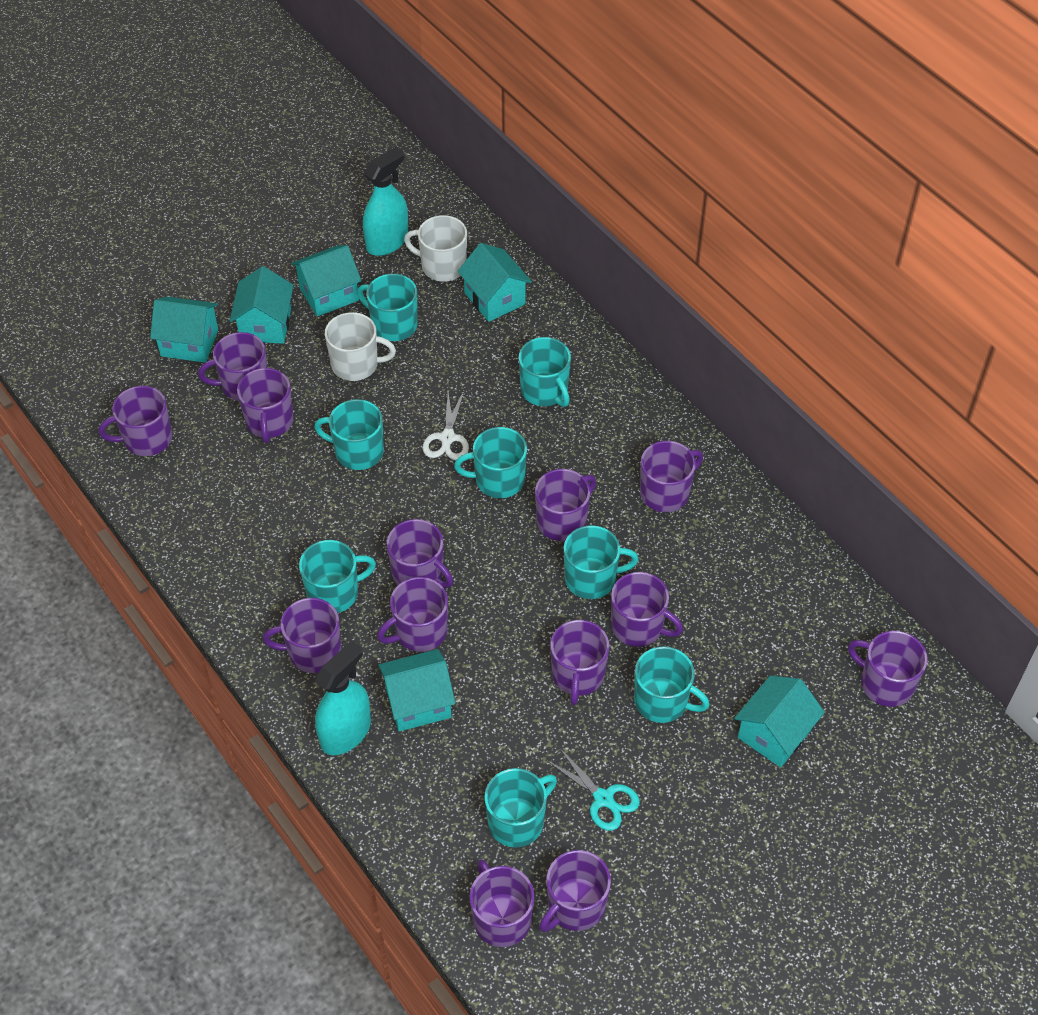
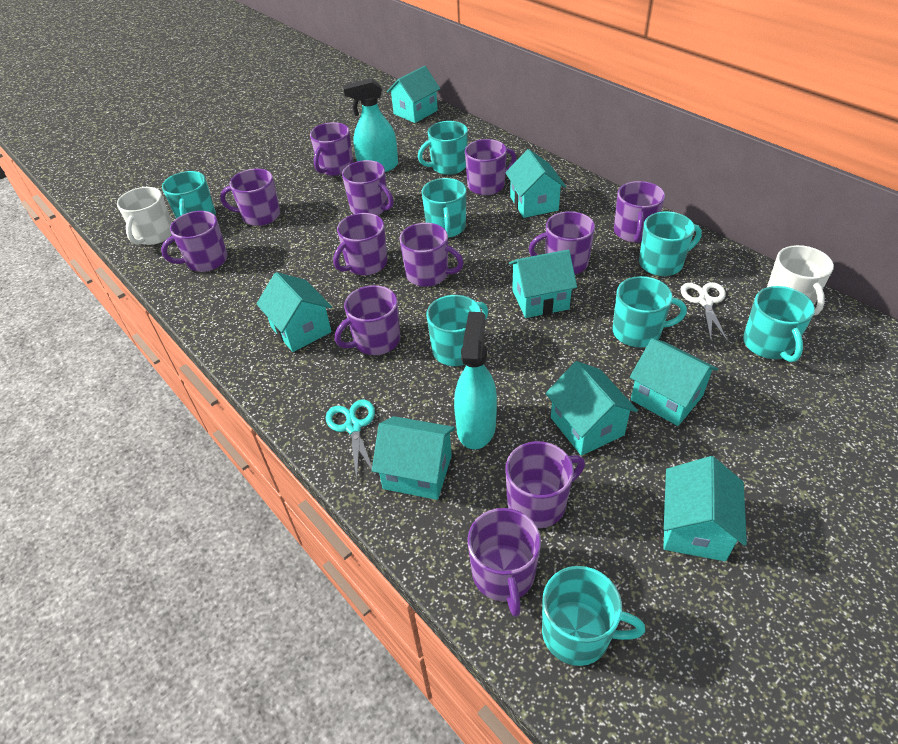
purple mug: 13 -> 12
turquoise house: 6 -> 8

